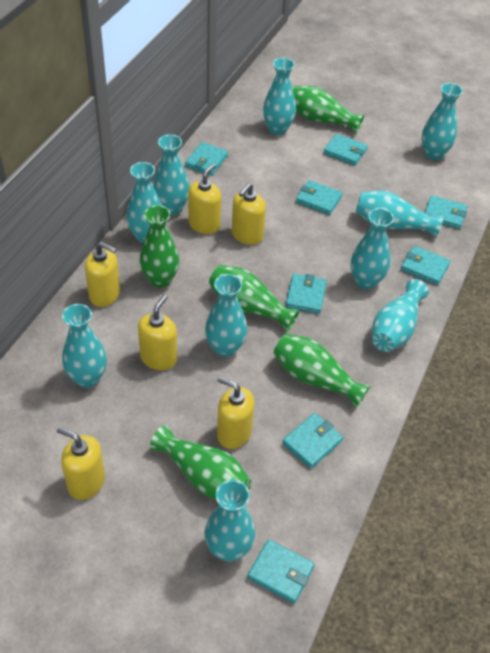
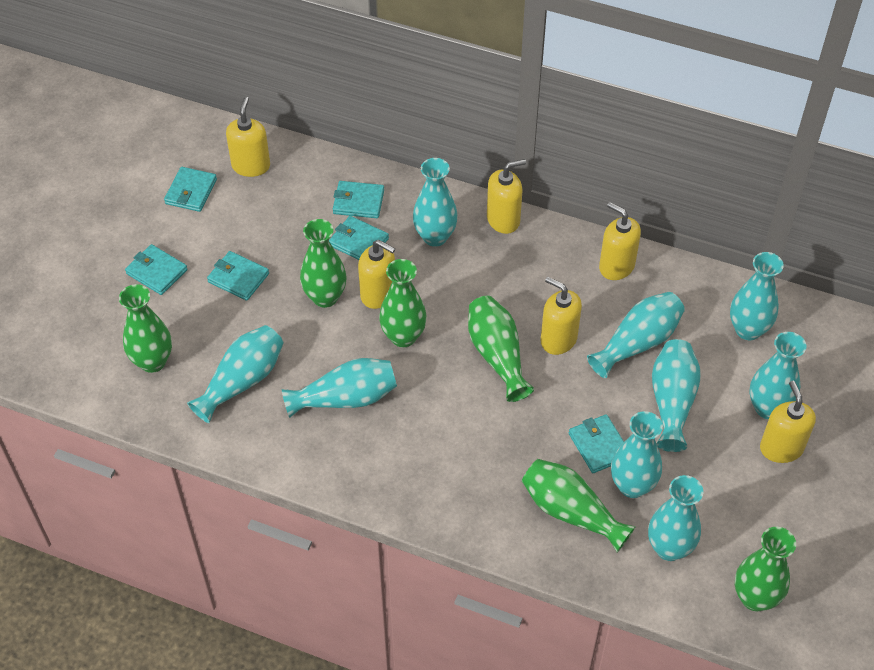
green vase: 5 -> 6
turquoise vase: 10 -> 9
turquoise wallet: 8 -> 6

